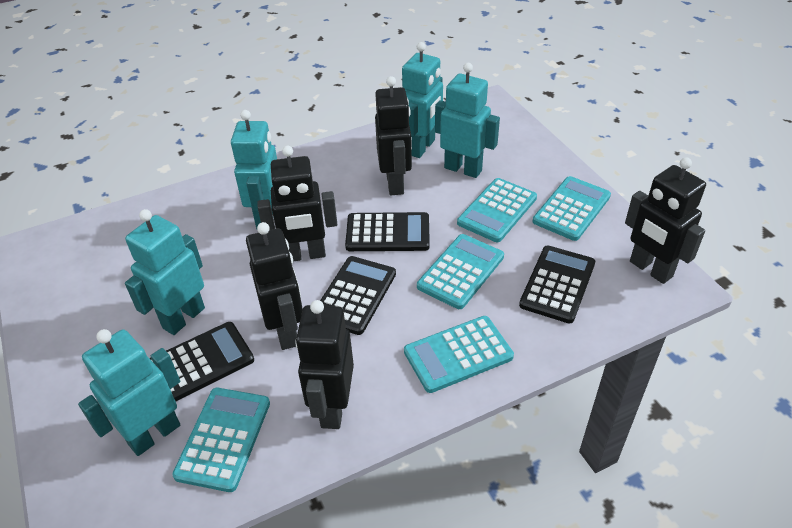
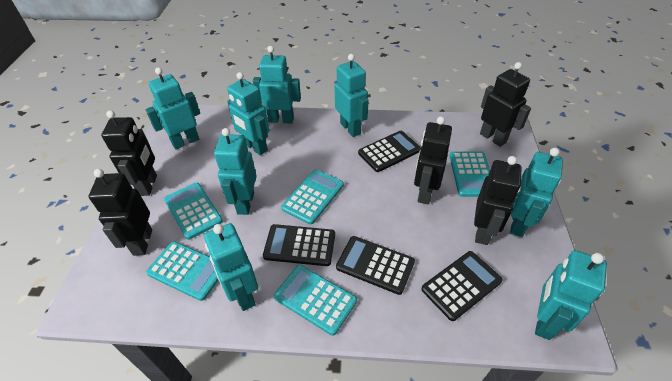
turquoise robot: 5 -> 8

